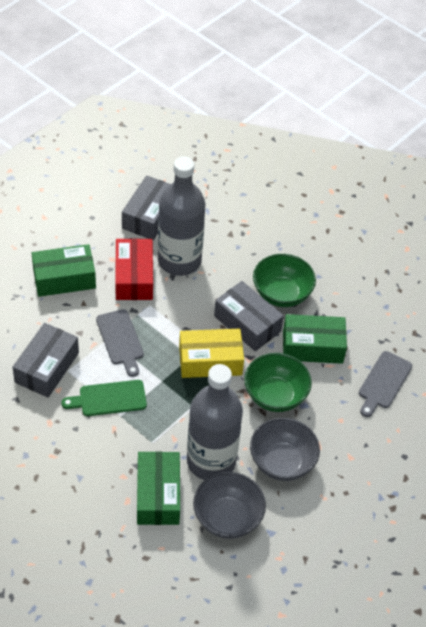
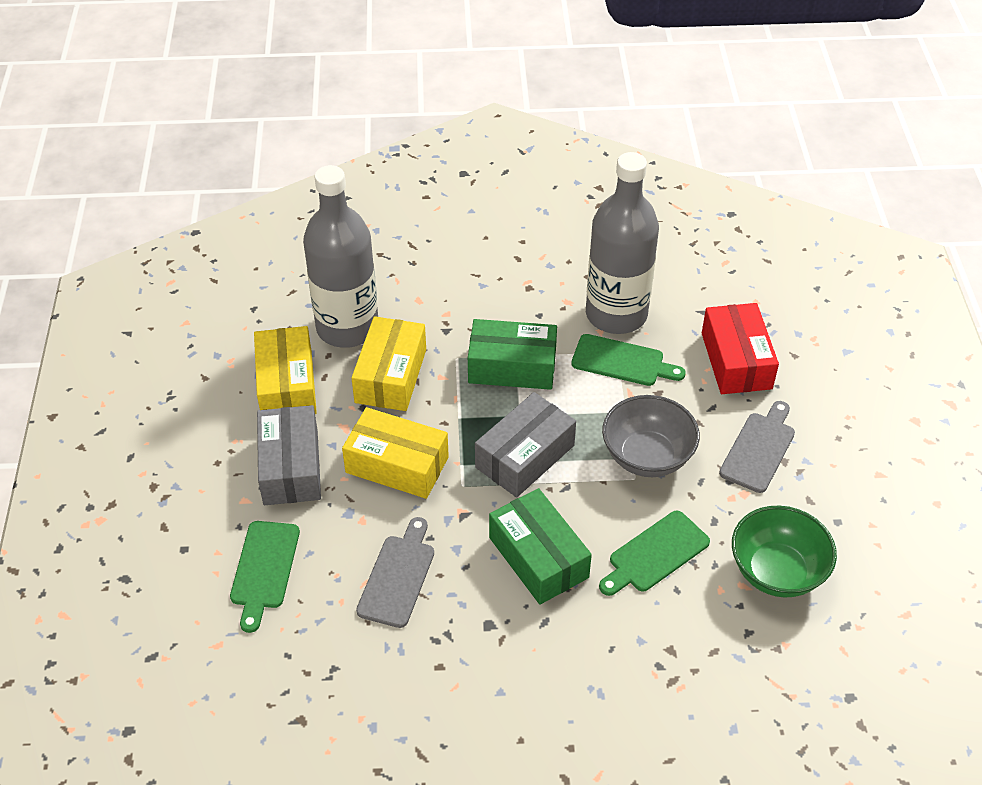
green bowl: 2 -> 1
green box: 3 -> 2
green cutting board: 1 -> 3
grey bowl: 2 -> 1
grey box: 3 -> 2
yellow box: 1 -> 3

